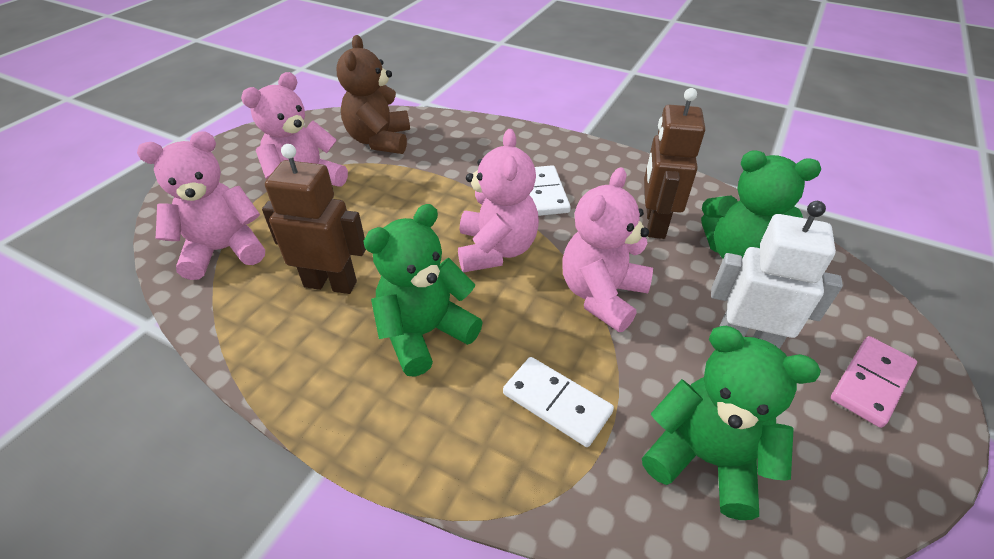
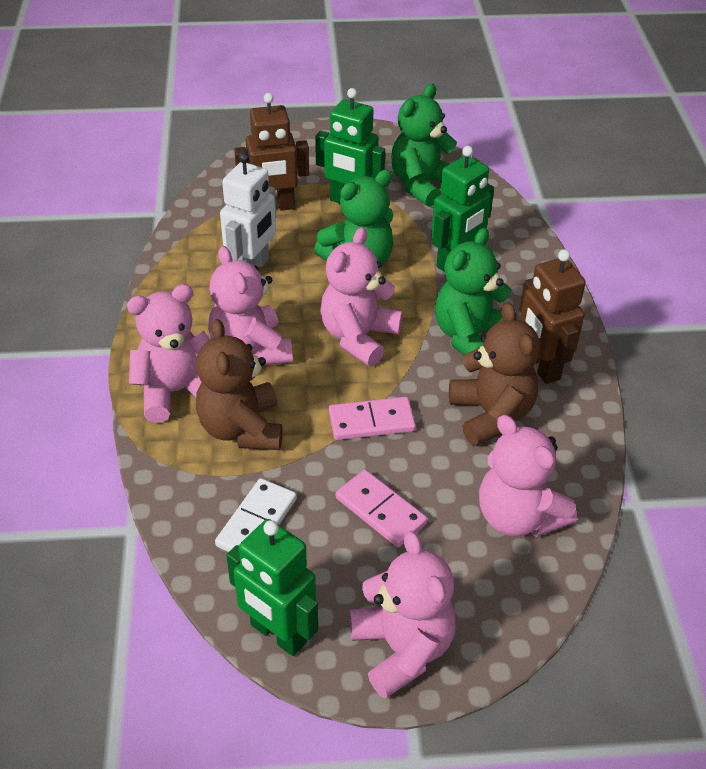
brown teddy bear: 1 -> 2
green robot: 0 -> 3
pink domino: 1 -> 2
pink teddy bear: 4 -> 5
white domino: 2 -> 1

